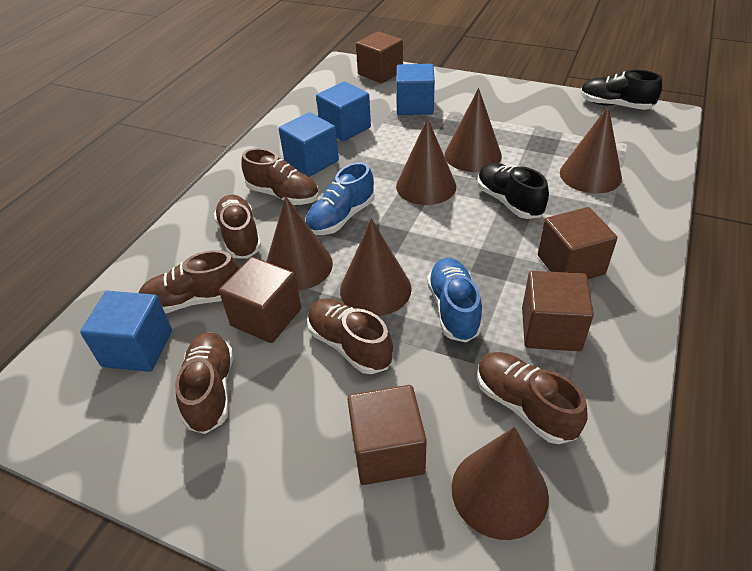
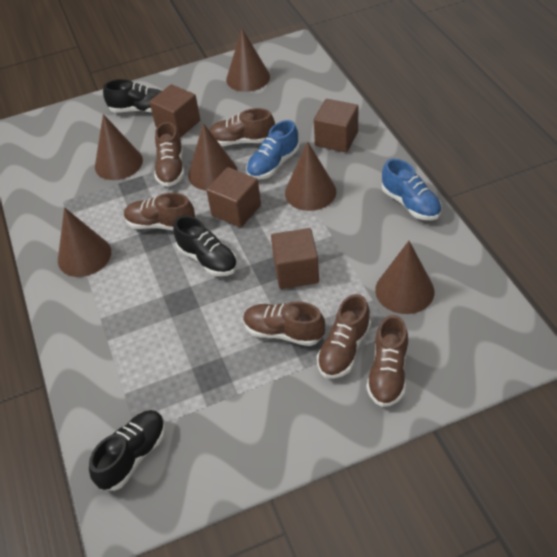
black shoe: 2 -> 3
blue cube: 4 -> 0
brown cube: 5 -> 4

